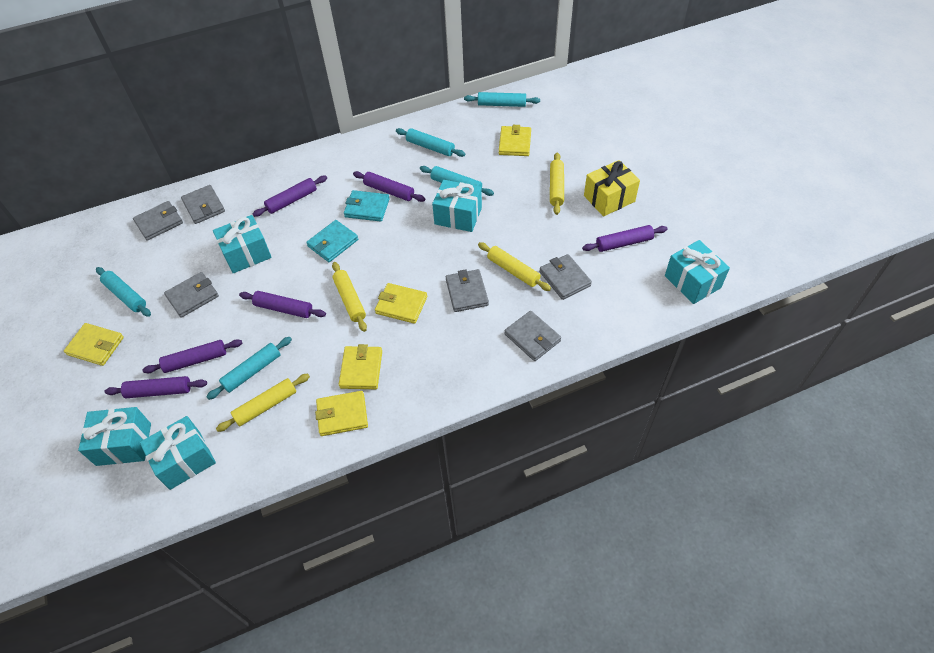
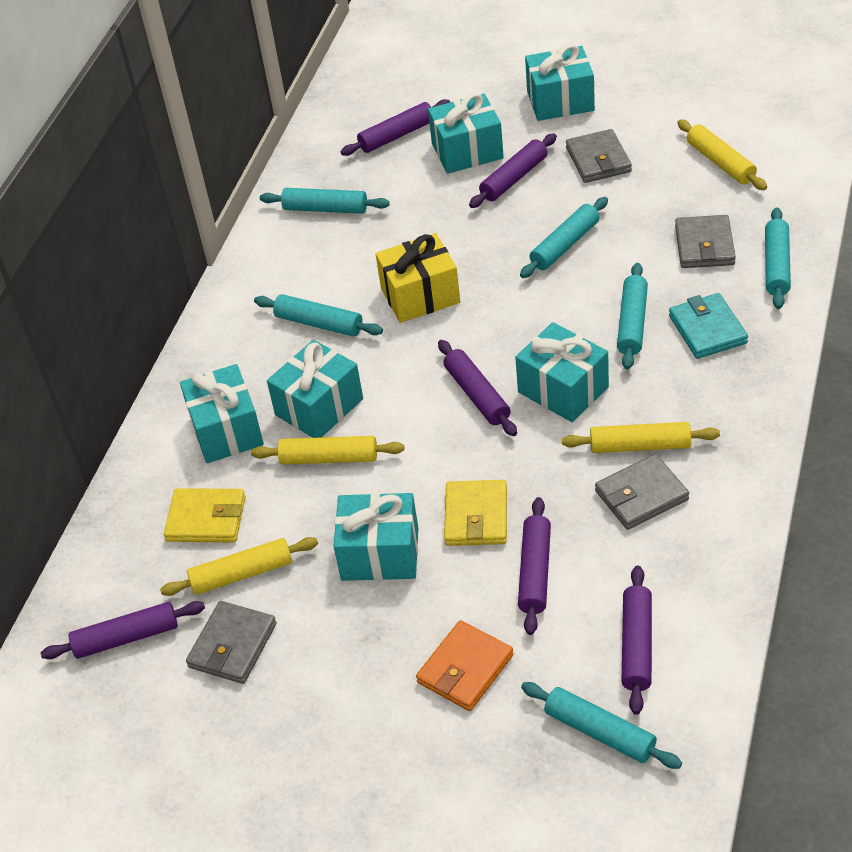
grey wallet: 6 -> 4
orange wallet: 0 -> 1
turquoise gift: 5 -> 6
turquoise rolling pin: 5 -> 6
turquoise wallet: 2 -> 1
yellow wallet: 5 -> 2

